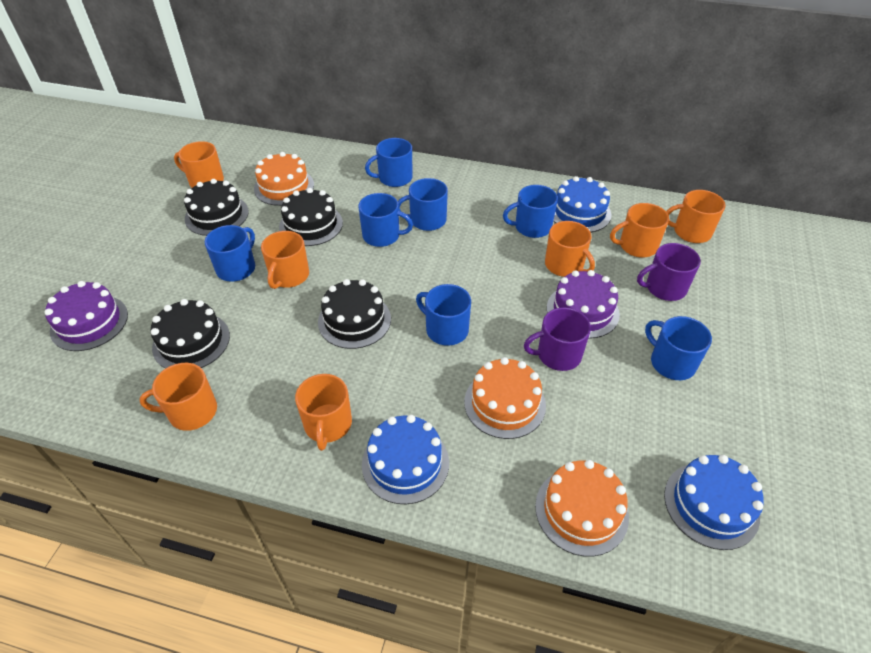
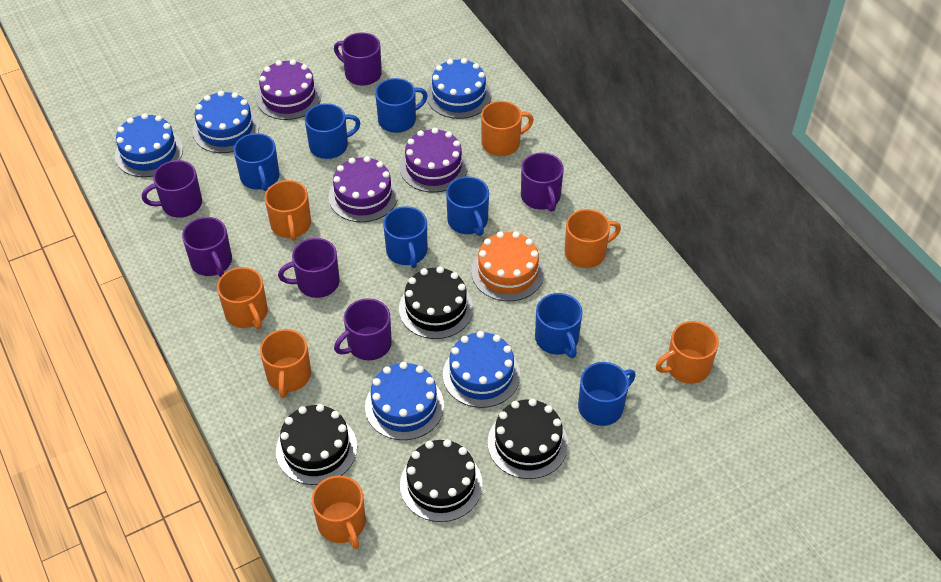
blue cake: 3 -> 5
orange cake: 3 -> 1
purple cake: 2 -> 3
purple mug: 2 -> 6

